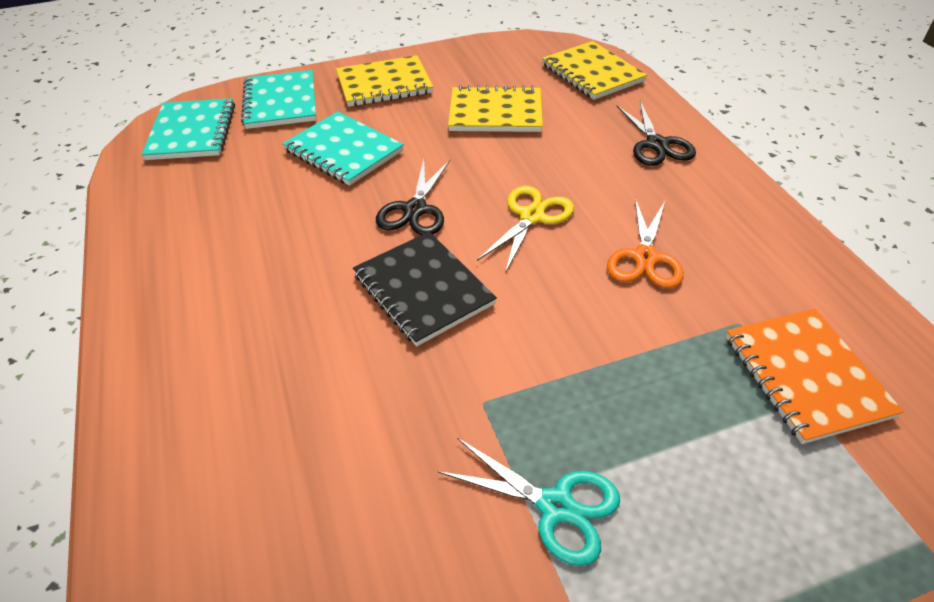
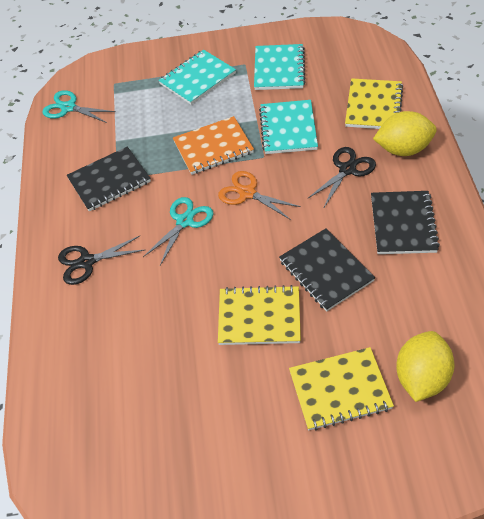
black notebook: 1 -> 3
turquoise scissors: 1 -> 2
yellow lemon: 0 -> 2
yellow scissors: 1 -> 0

